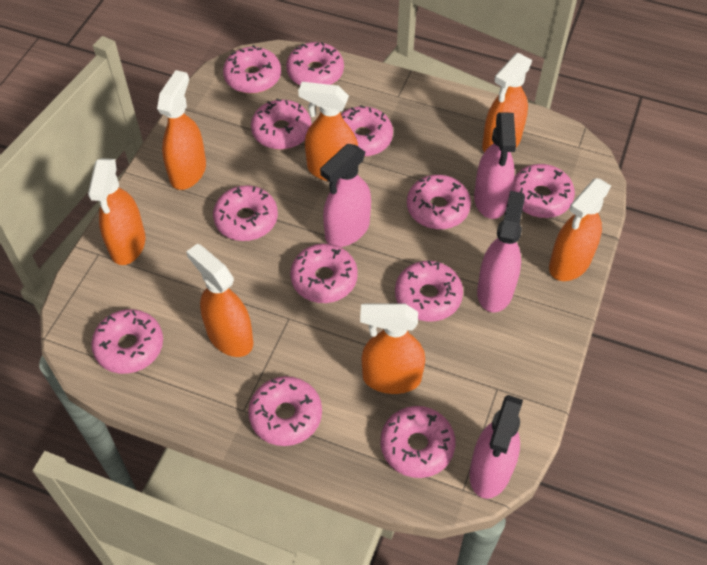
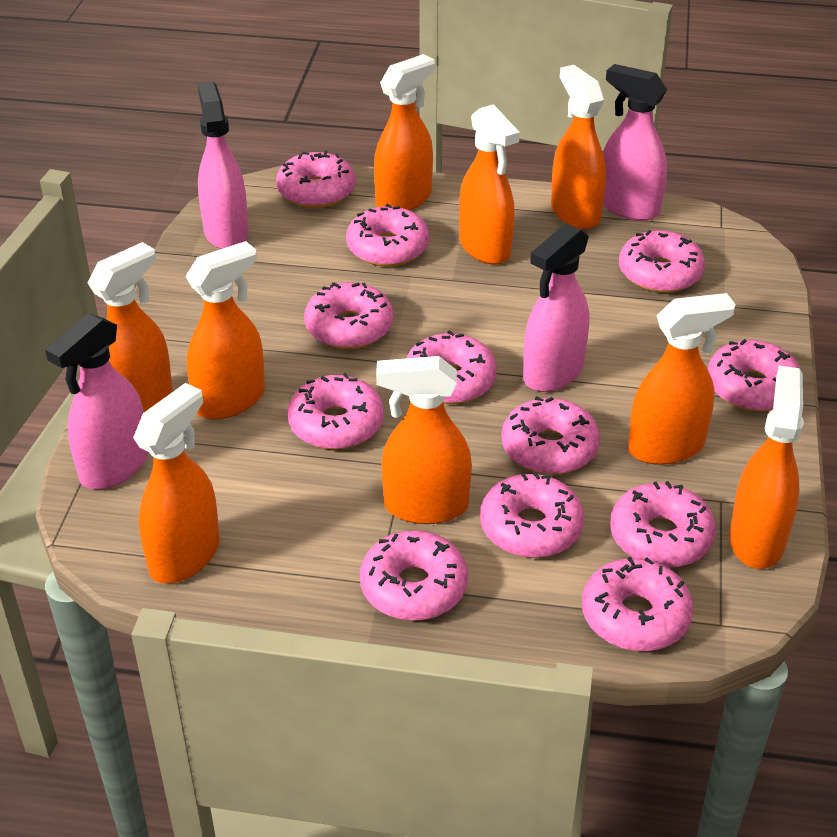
orange spray bottle: 7 -> 9

